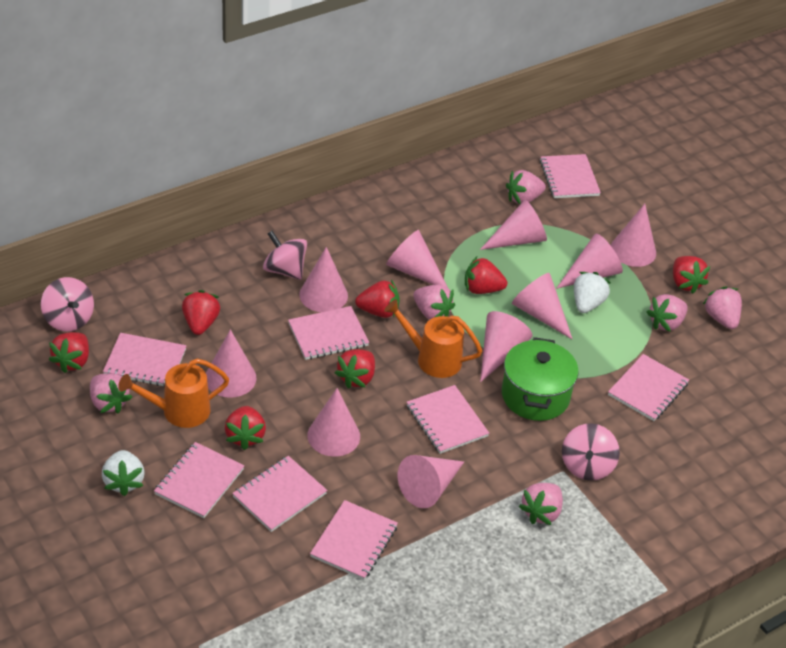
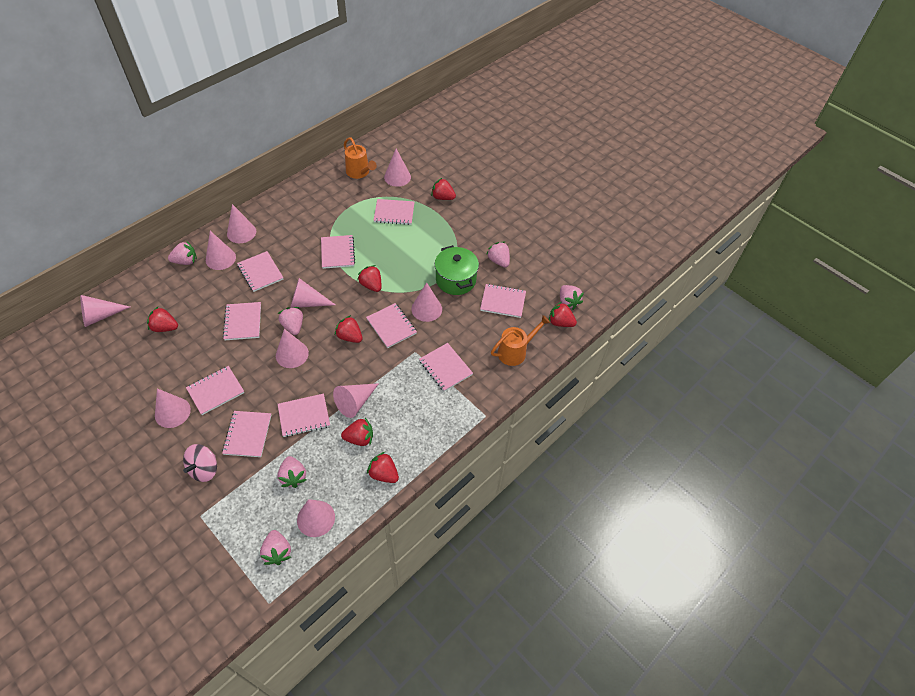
pink notebook: 8 -> 10
pink spinning top: 3 -> 1
white strawberry: 2 -> 0

